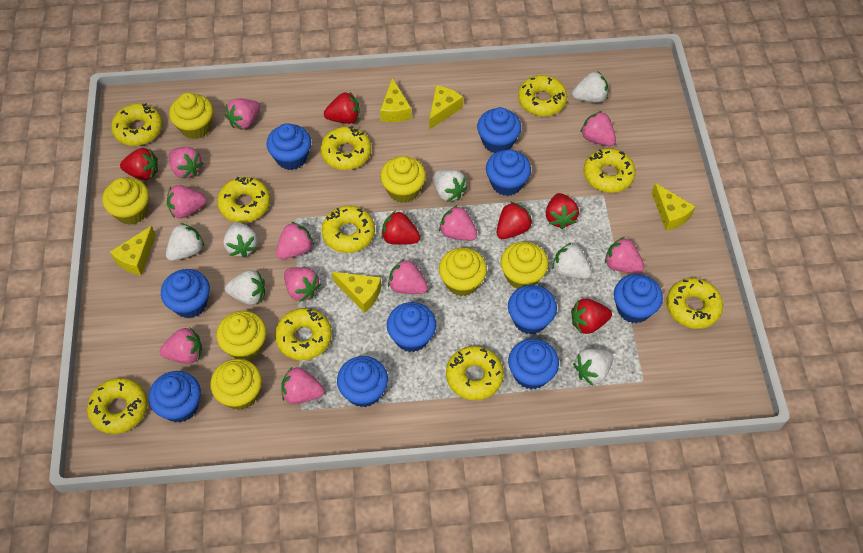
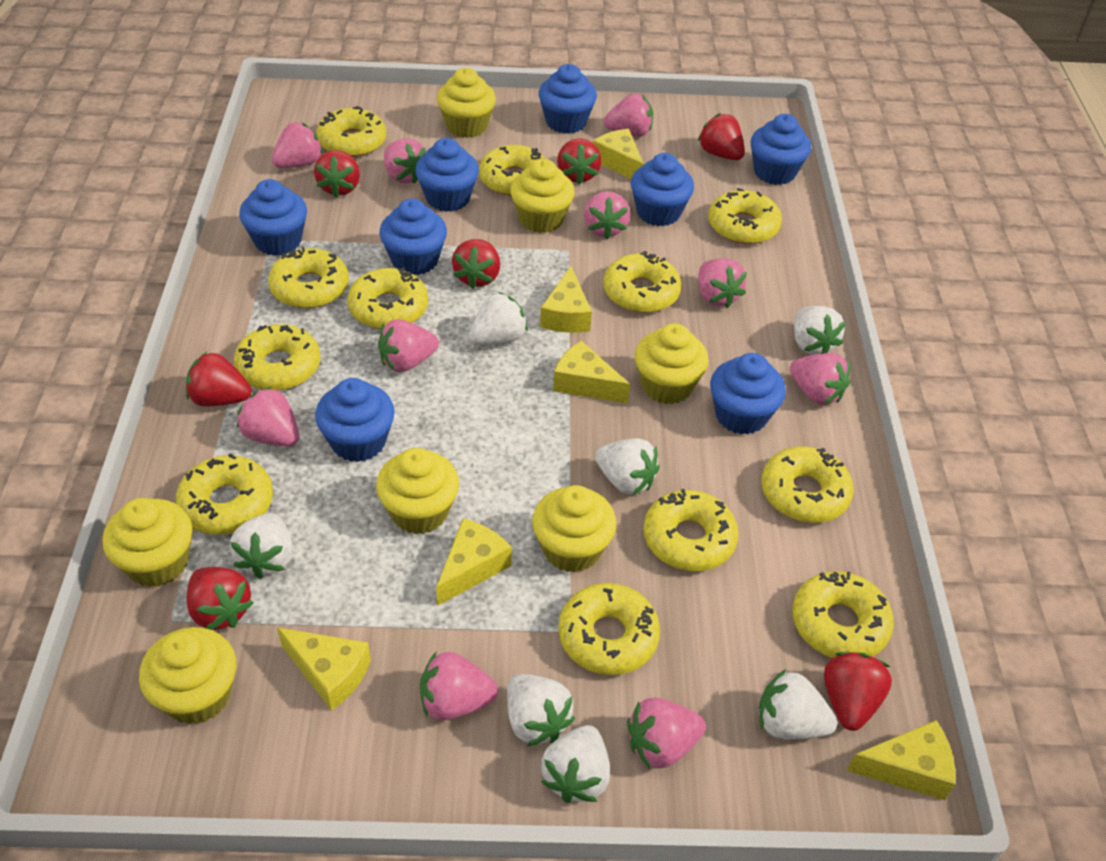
blue cupcake: 10 -> 8
pink strawberry: 11 -> 10
red strawberry: 6 -> 7
yellow cheese: 5 -> 6
yellow donut: 10 -> 12

